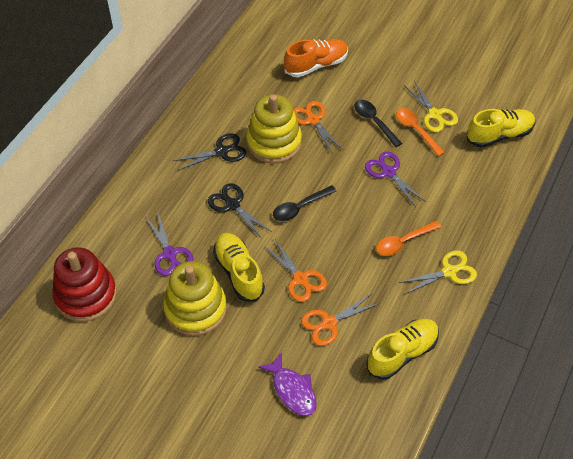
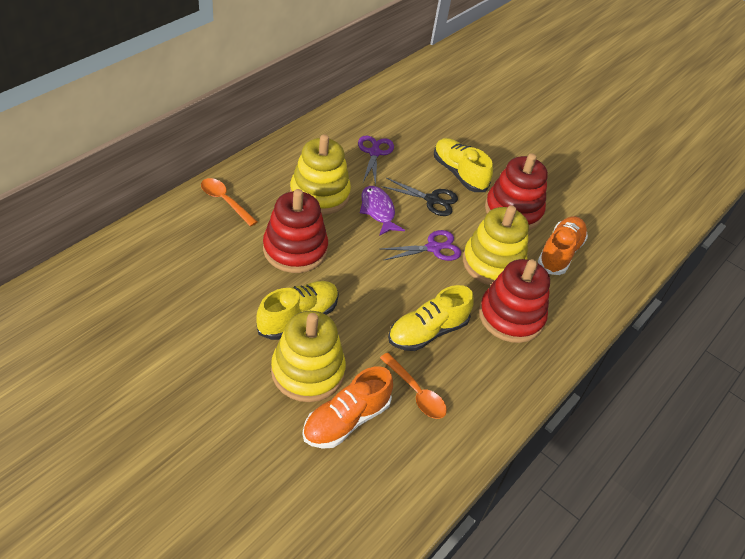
black scissors: 2 -> 1
black spoon: 2 -> 0
orange scissors: 3 -> 0
orange shoe: 1 -> 2
red stacking toy: 1 -> 3
yellow scissors: 2 -> 0
yellow stacking toy: 2 -> 3

